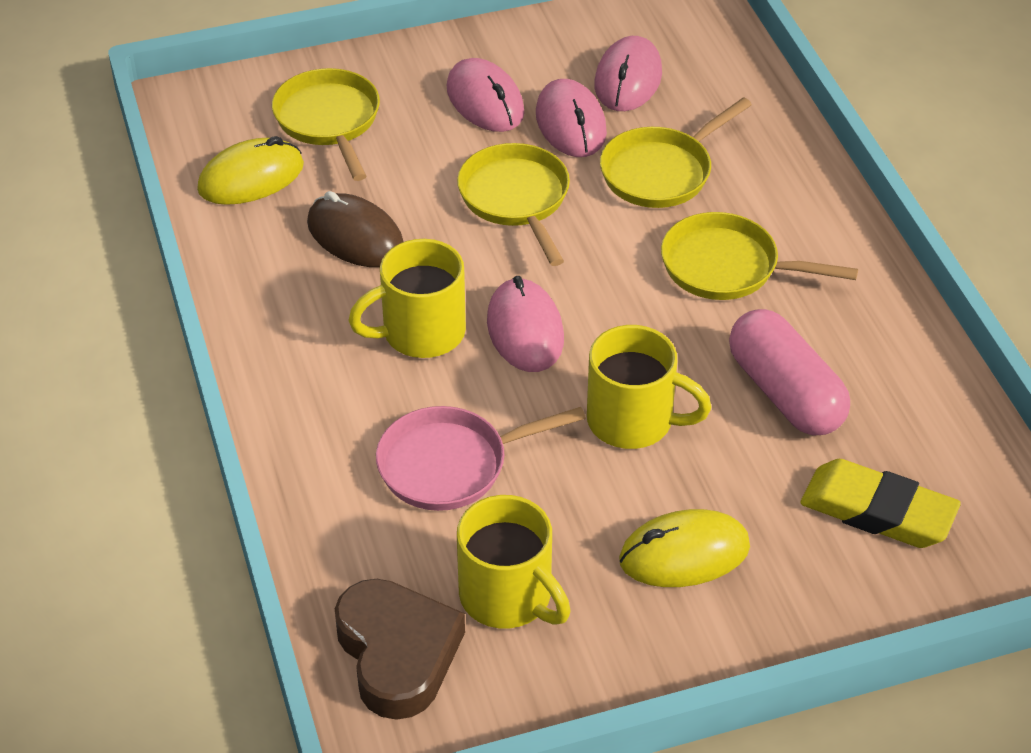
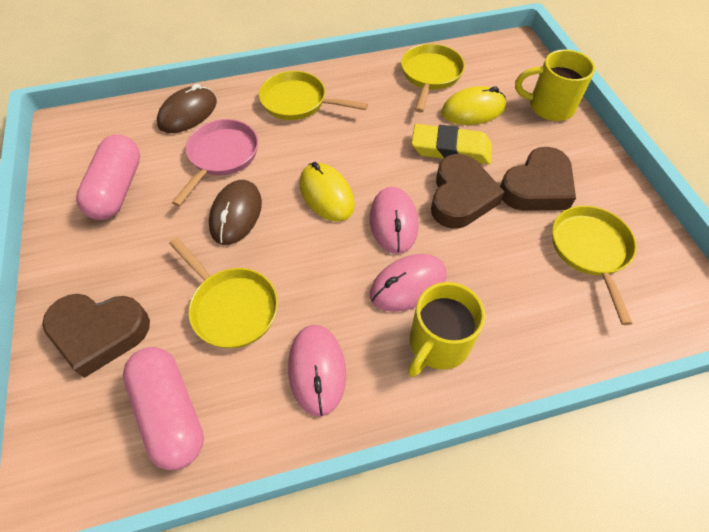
brown heart: 1 -> 3
brown mouse: 1 -> 2
pink capsule: 1 -> 2
pink mouse: 4 -> 3
yellow mug: 3 -> 2

